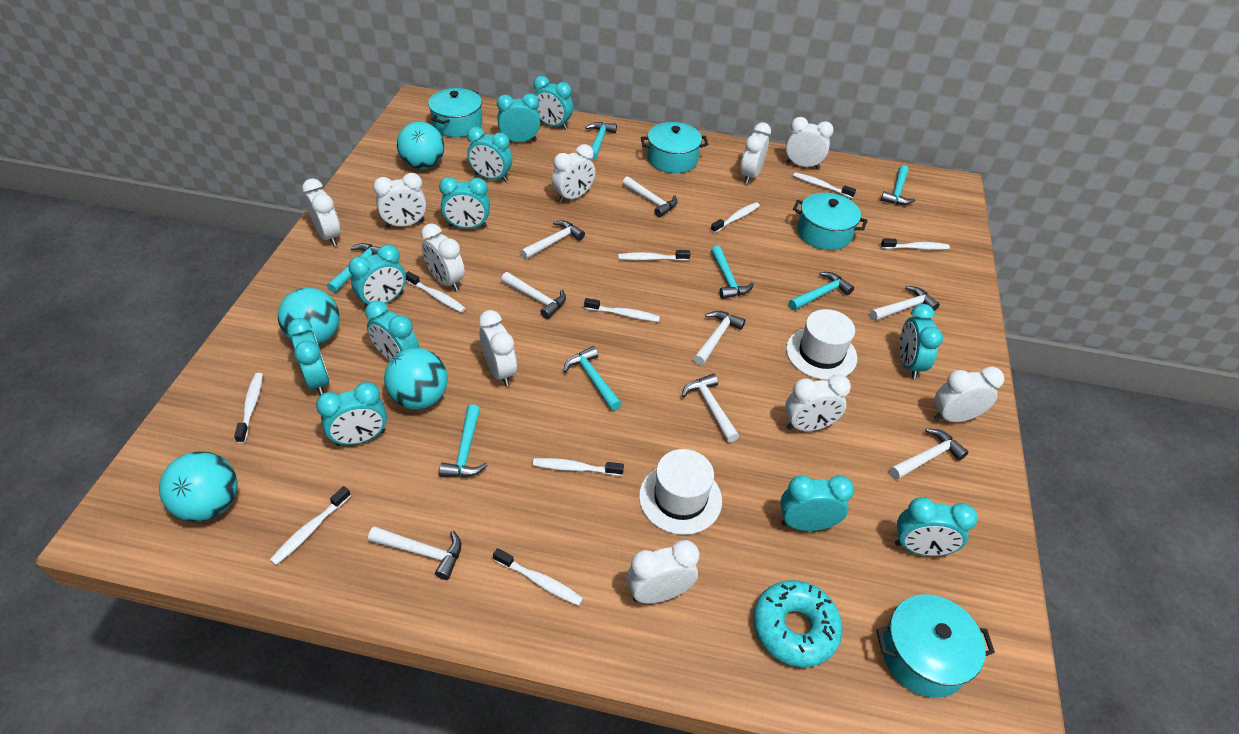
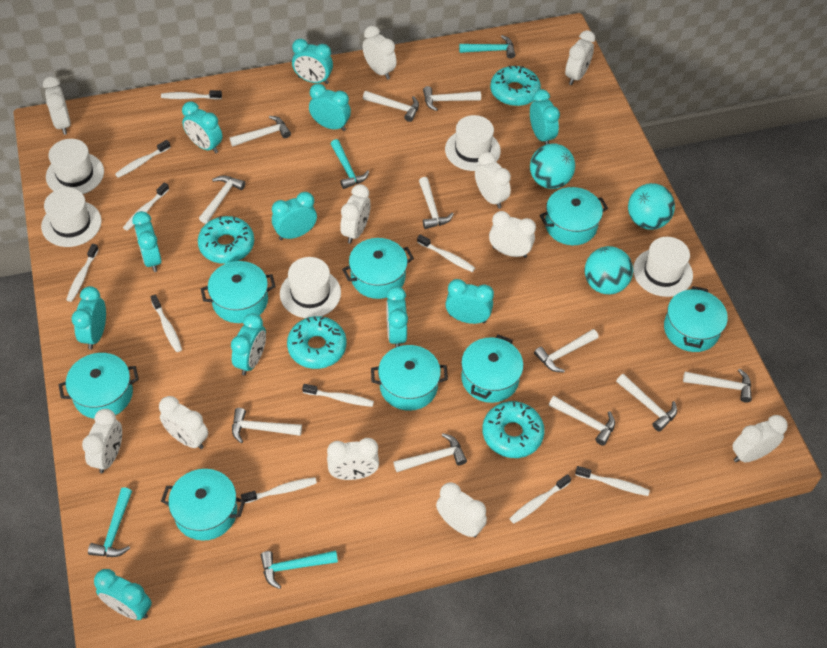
turquoise ball: 4 -> 3
turquoise donut: 1 -> 4
turquoise hammer: 7 -> 4
turquoise pot: 4 -> 8
white clock: 10 -> 11
white hammer: 8 -> 11
white hat: 2 -> 5

